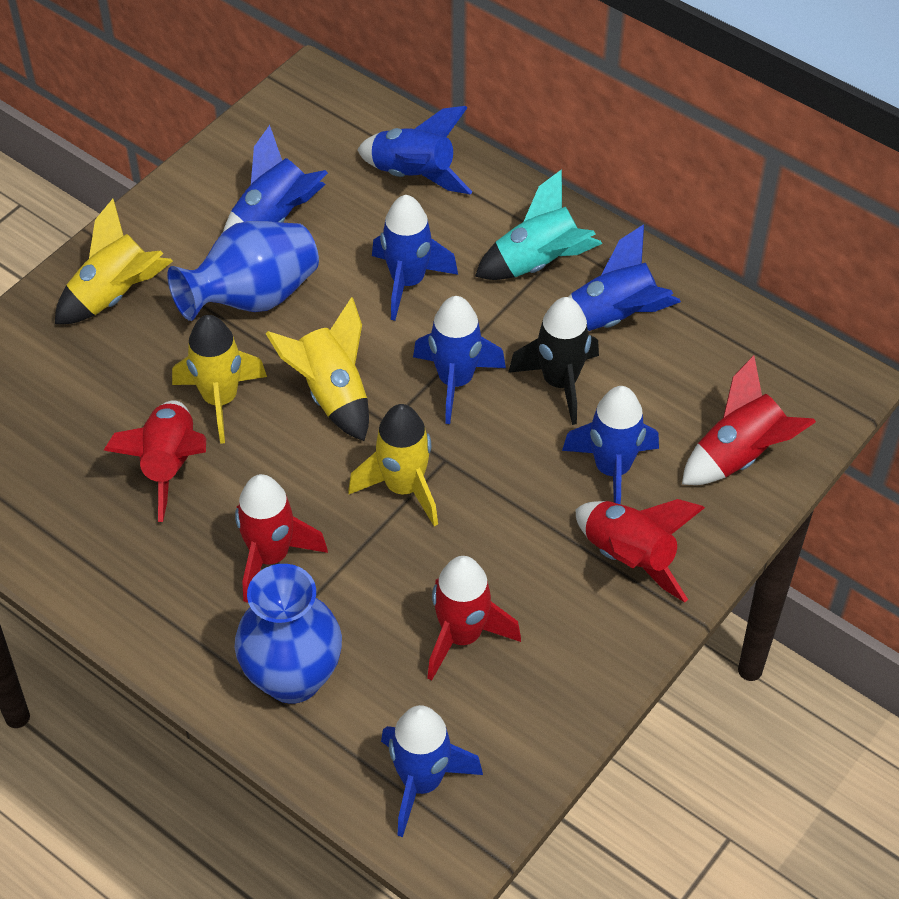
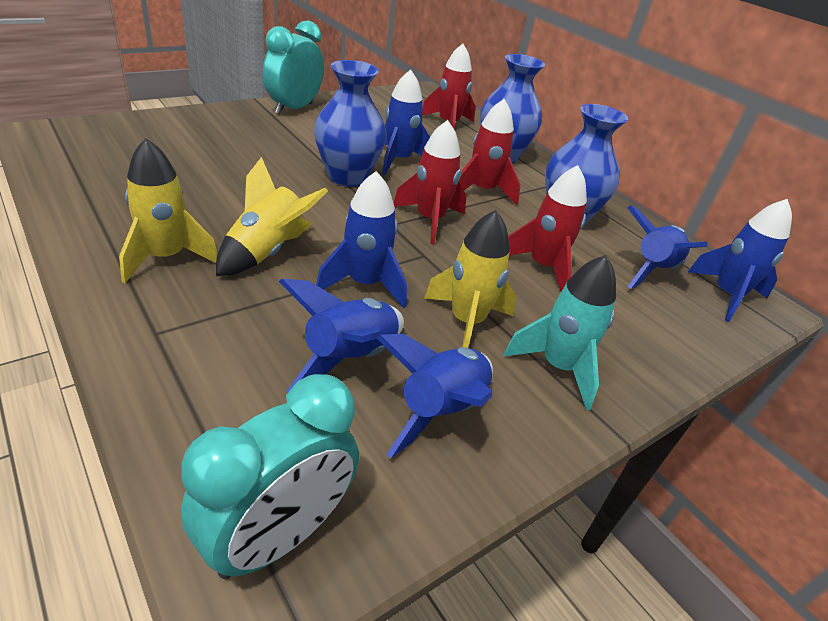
black rocket: 1 -> 0
blue rocket: 7 -> 6
blue vase: 2 -> 3
red rocket: 5 -> 4
turquoise clock: 0 -> 2
yellow rocket: 4 -> 3

